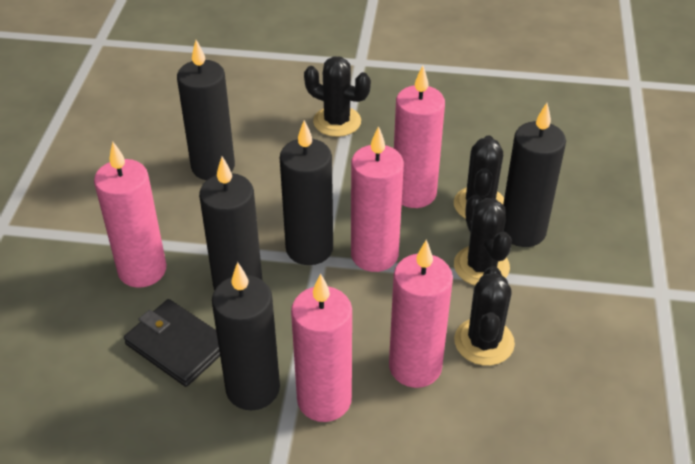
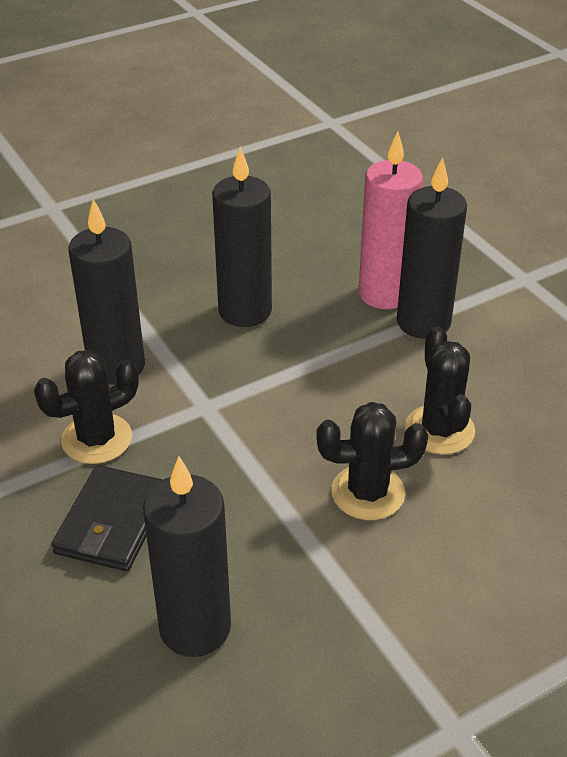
black cactus: 4 -> 3
black candle: 5 -> 4
pink candle: 5 -> 1

